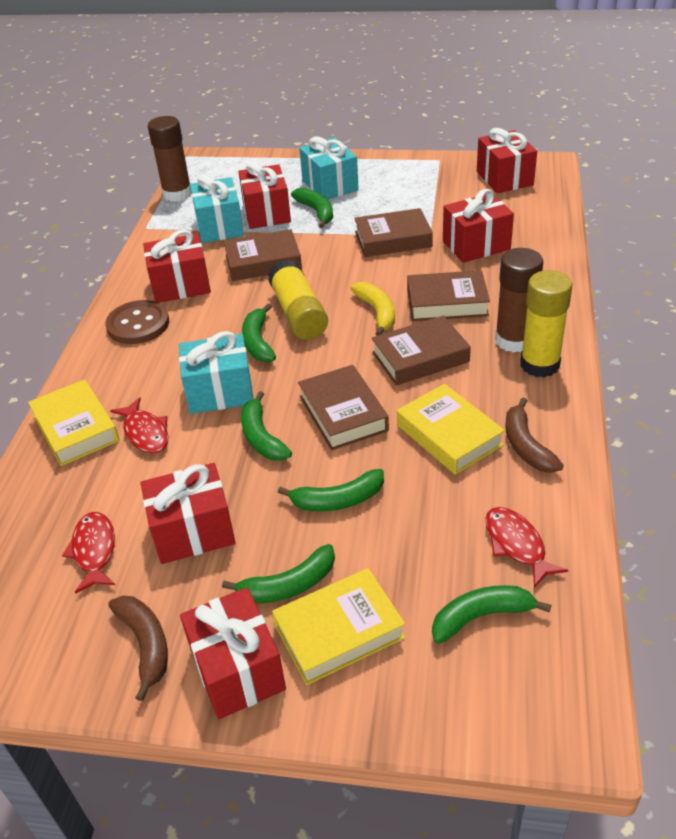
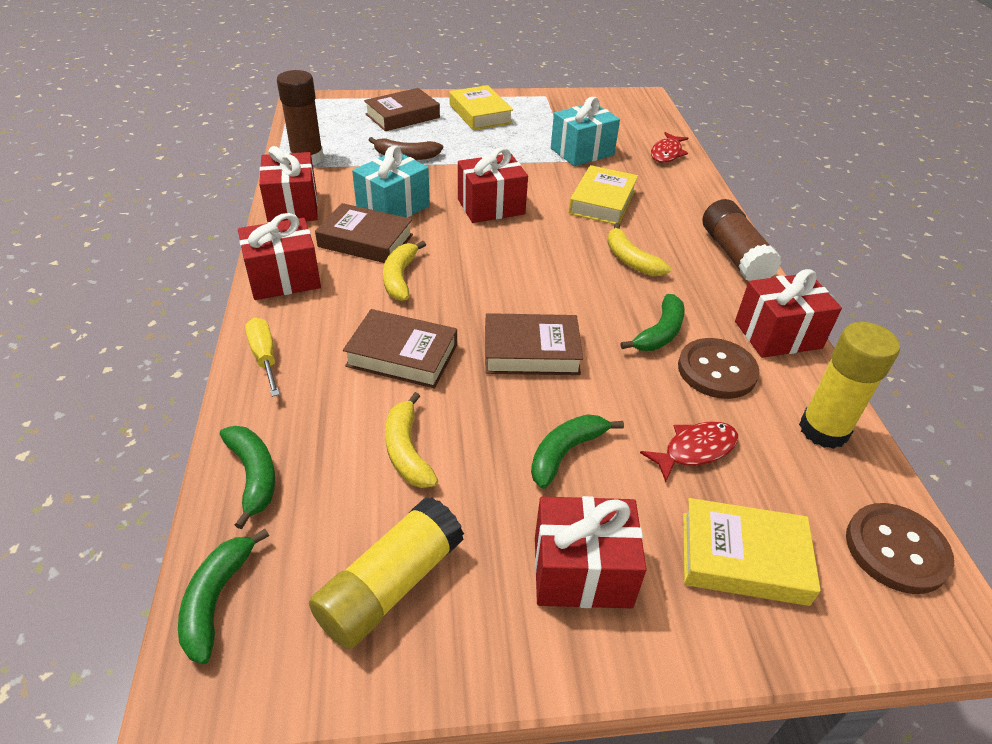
brown banana: 2 -> 1
brown book: 5 -> 4
brown button: 1 -> 2
green banana: 6 -> 4
red fish: 3 -> 2
red gift: 6 -> 5
turquoise gift: 3 -> 2
yellow banana: 1 -> 3
yellow screwdriver: 0 -> 1

